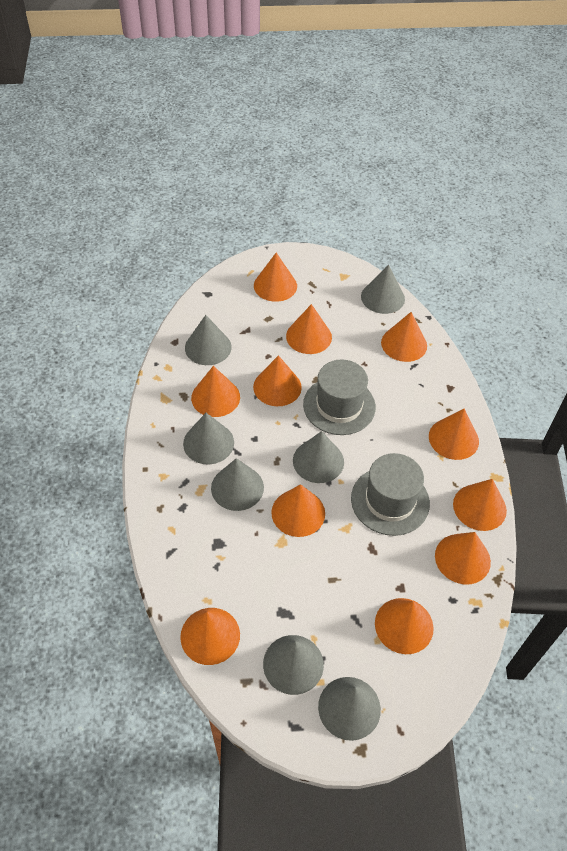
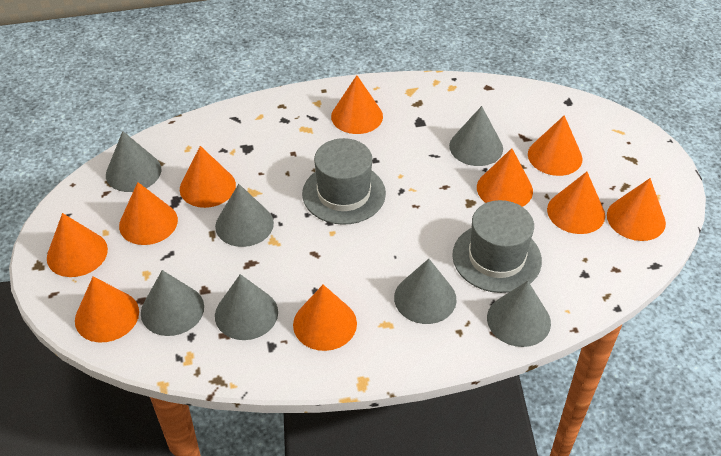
orange cone: 11 -> 10

